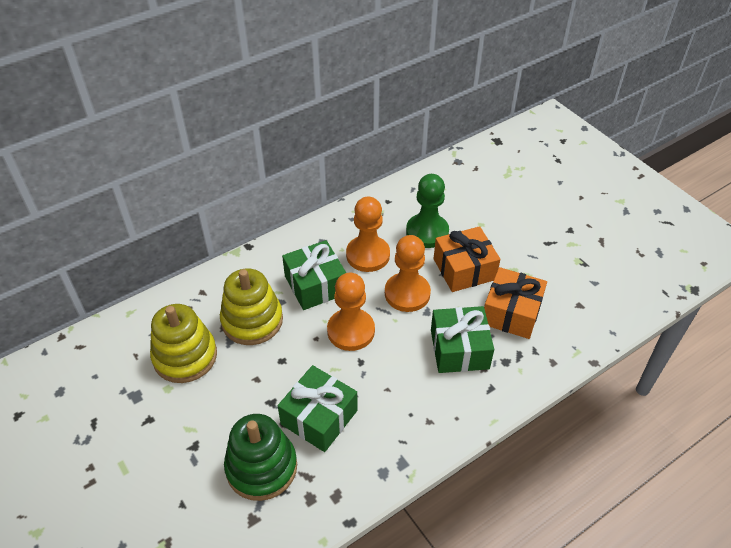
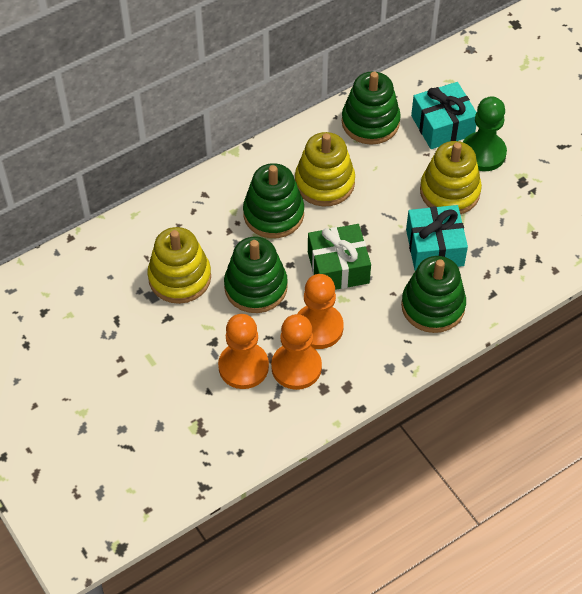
green gift: 3 -> 1
green stacking toy: 1 -> 4
orange gift: 2 -> 0
turquoise gift: 0 -> 2
yellow stacking toy: 2 -> 3

